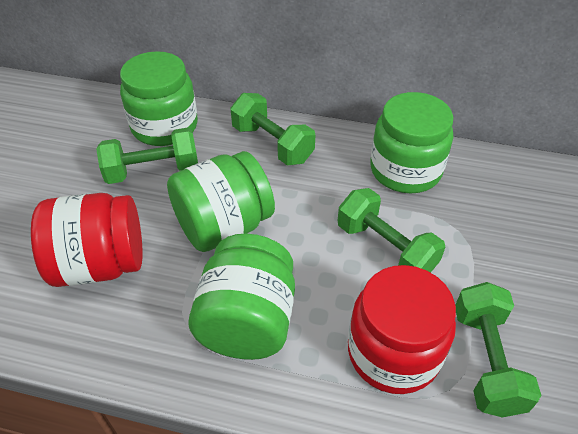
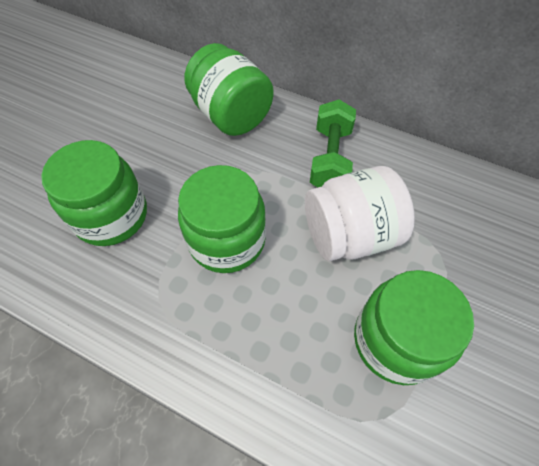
green dumbbell: 4 -> 1
red jar: 2 -> 0
white jar: 0 -> 1

